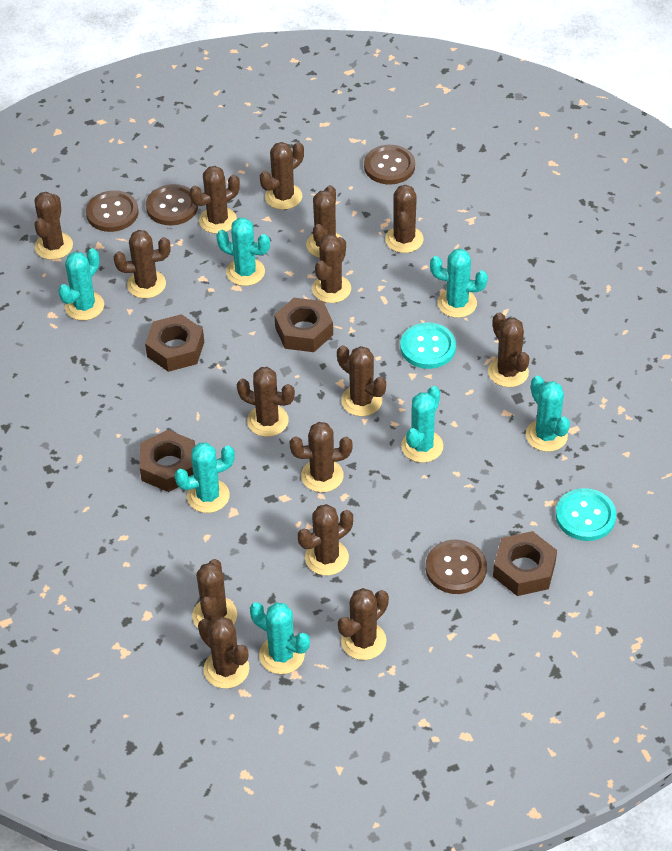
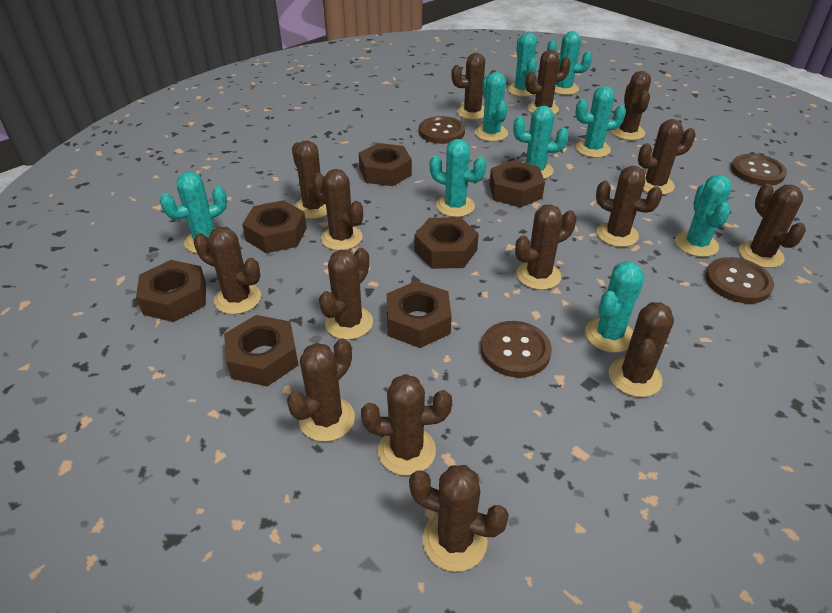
brown nut: 4 -> 7
turquoise button: 2 -> 0
turquoise cactus: 7 -> 9

